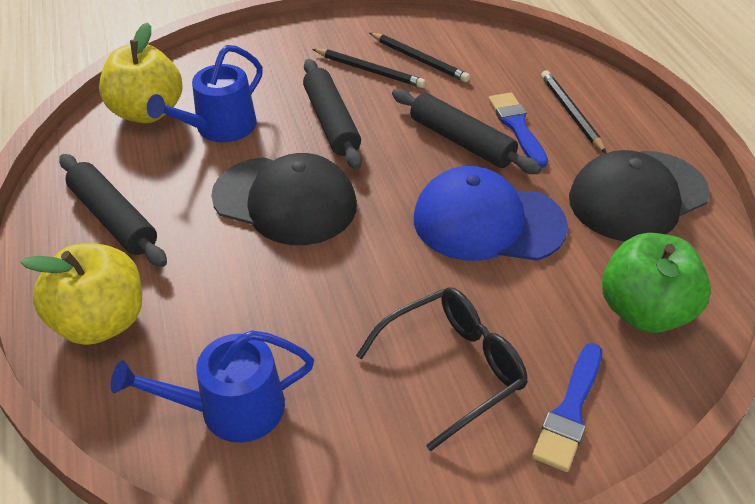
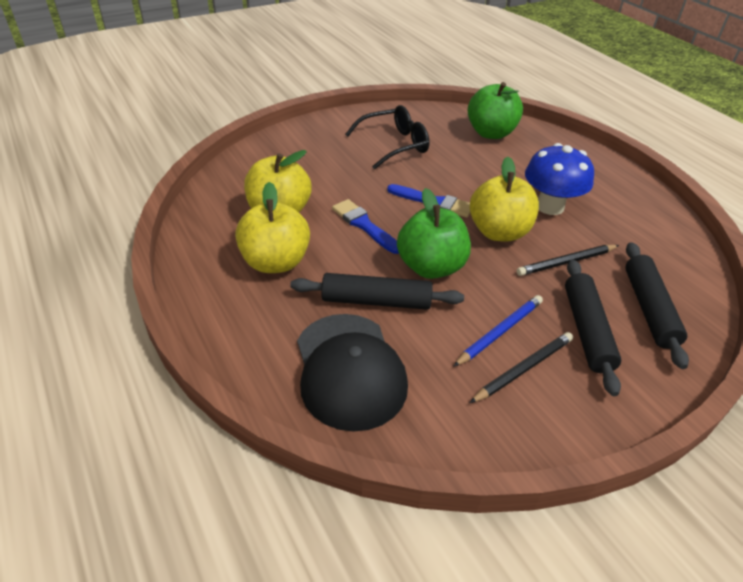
black cap: 2 -> 1
black pencil: 3 -> 2
blue cap: 1 -> 0
blue mushroom: 0 -> 1
blue pencil: 0 -> 1
blue watering can: 2 -> 0
green apple: 1 -> 2
yellow apple: 2 -> 3

